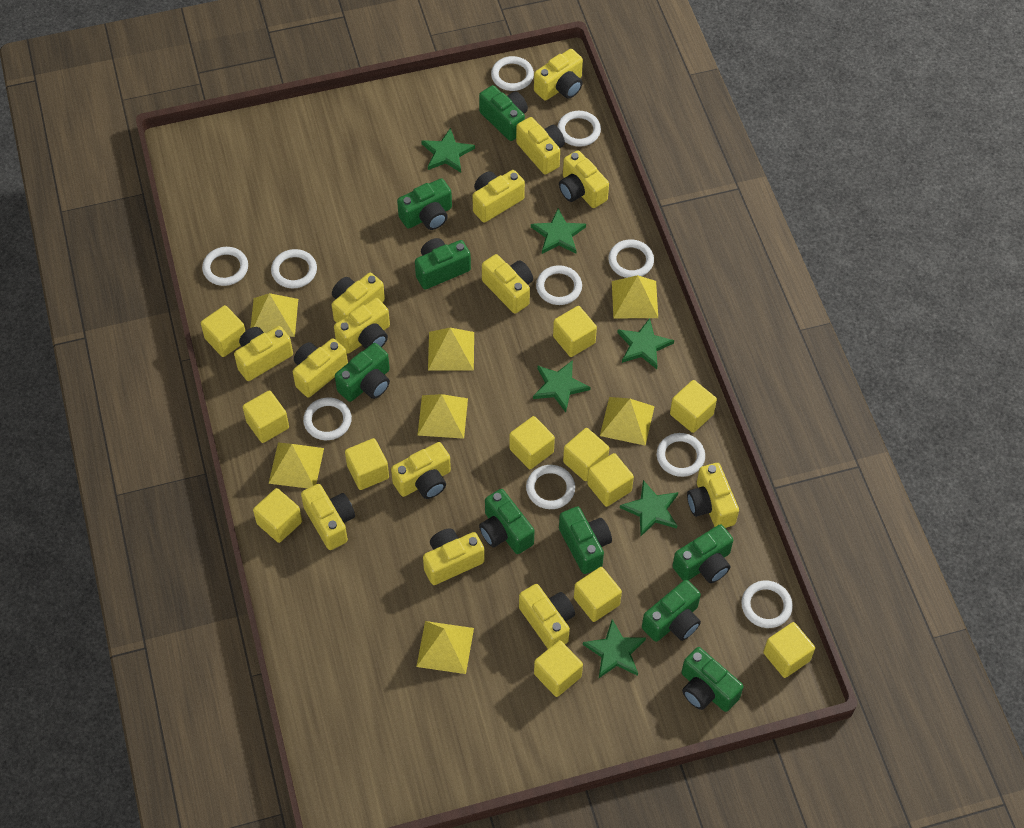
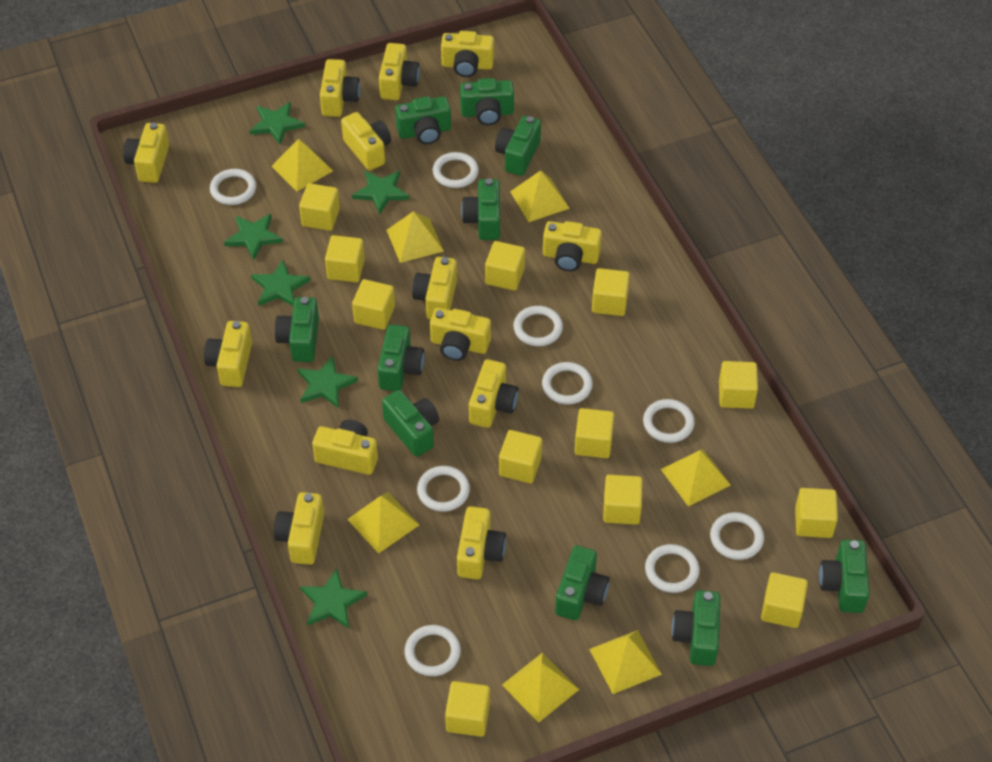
green camera: 9 -> 10
white ring: 10 -> 9
yellow camera: 14 -> 13

